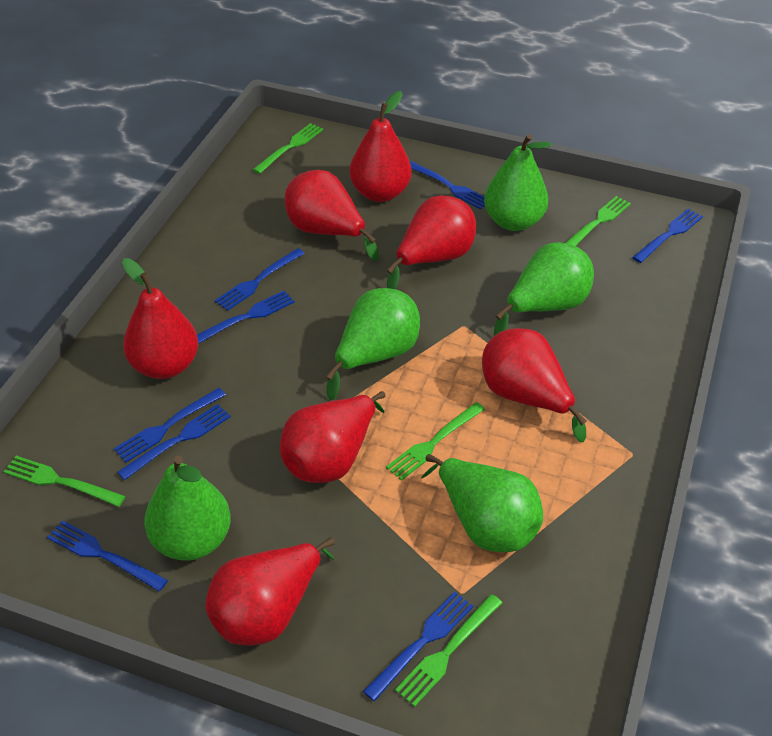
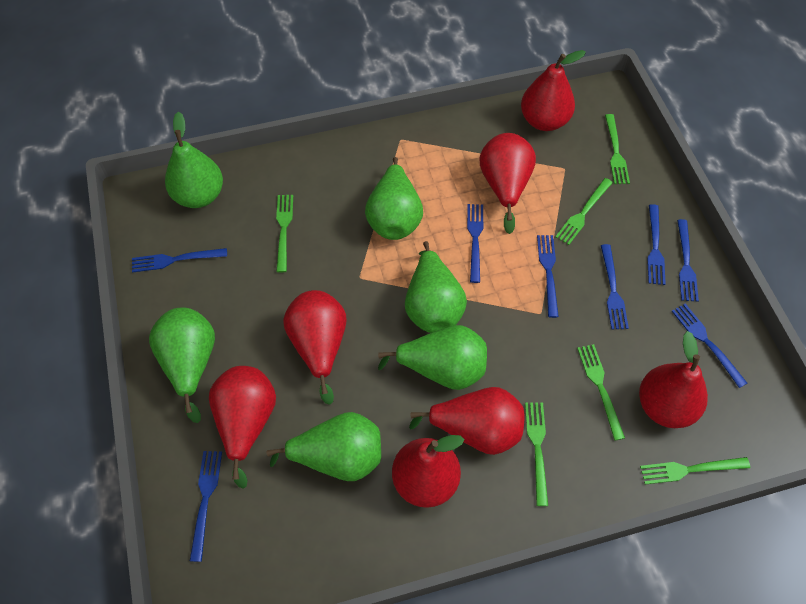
green fork: 5 -> 6
green pear: 5 -> 6

